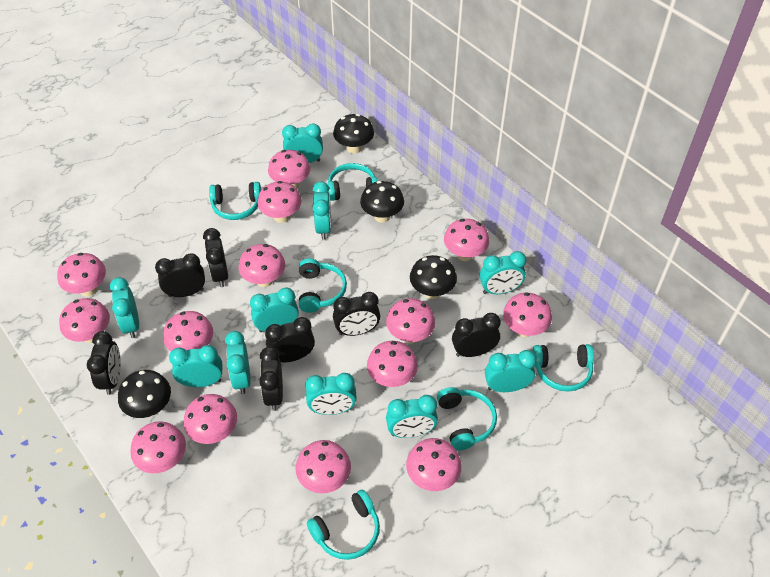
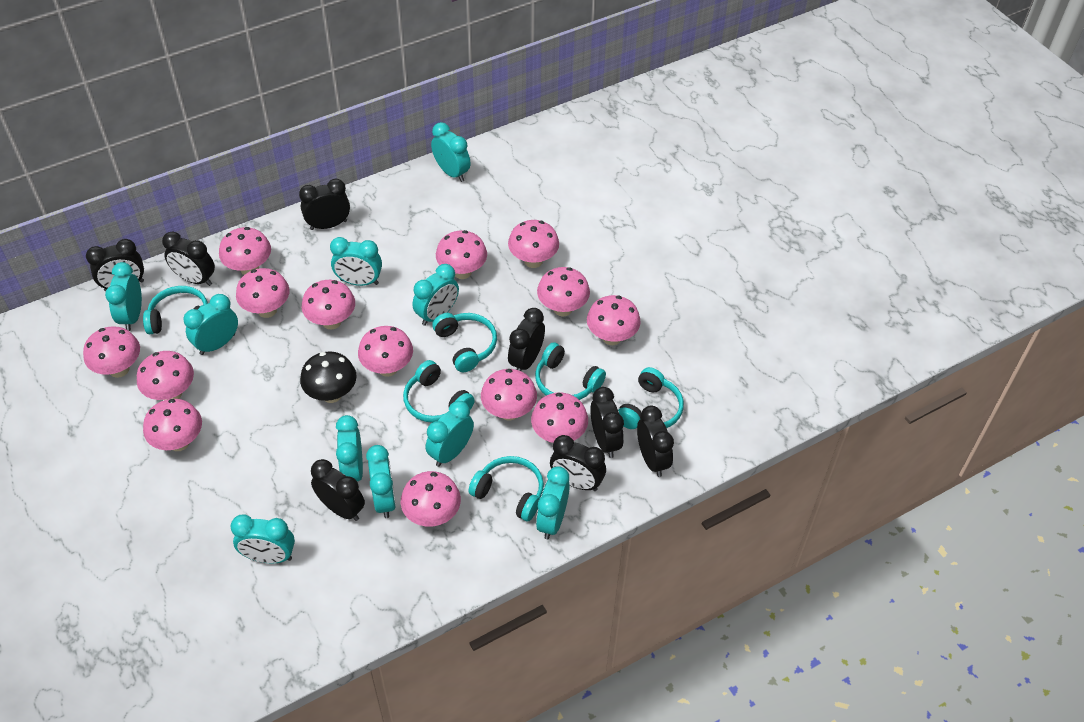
black clock: 7 -> 8
black mushroom: 4 -> 1

